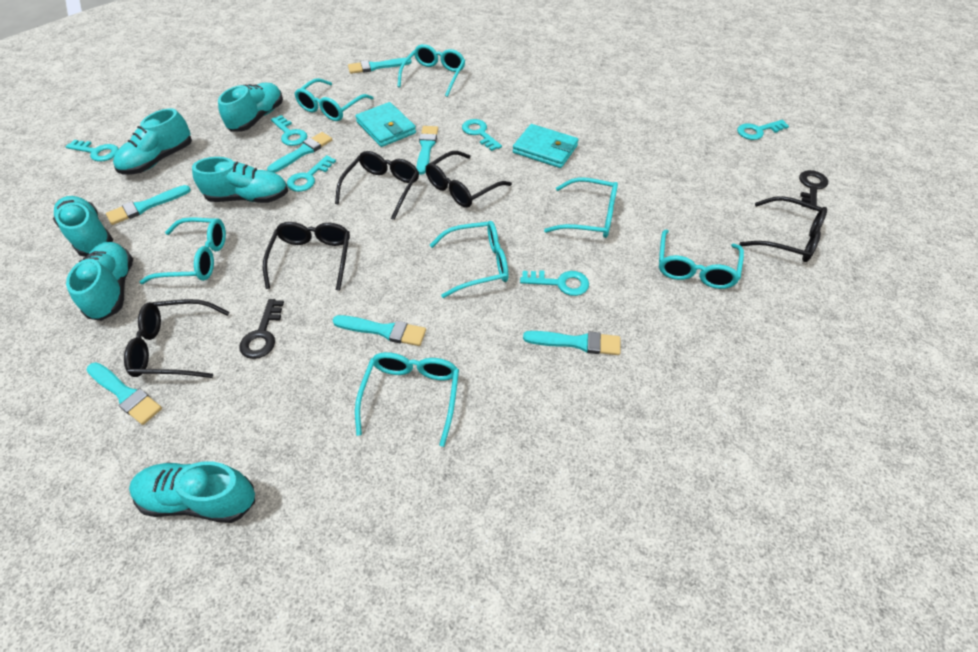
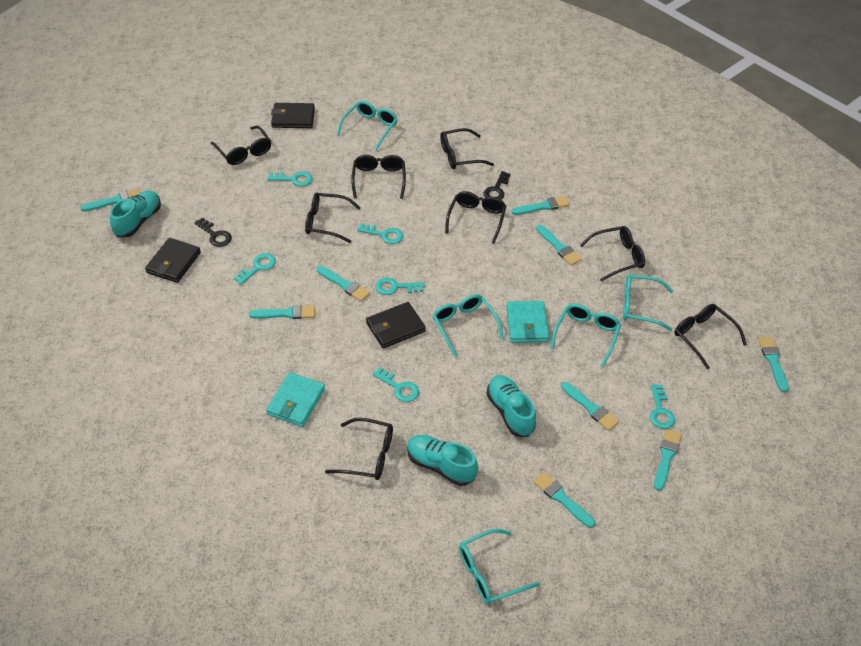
black glasses: 5 -> 8
black wallet: 0 -> 3
turquoise brush: 7 -> 9
turquoise glasses: 7 -> 5
turquoise shoe: 6 -> 3

